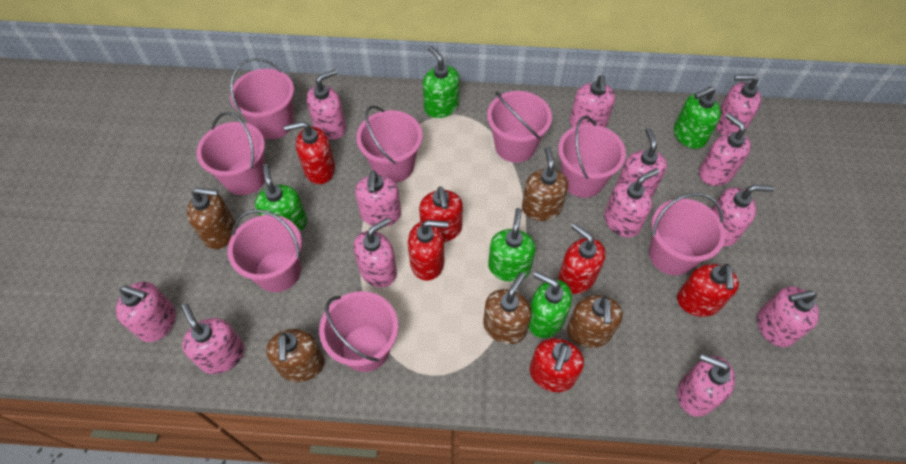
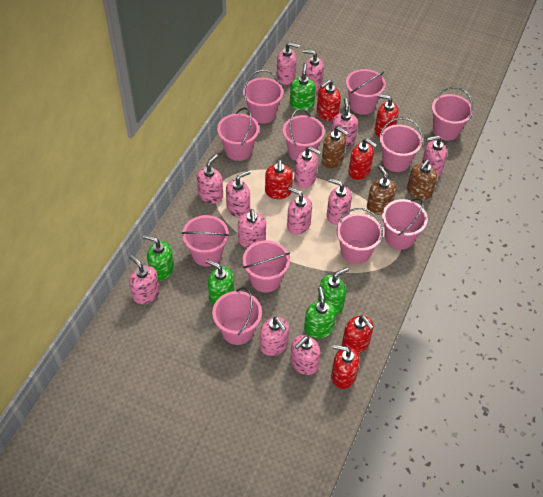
brown soap dispenser: 5 -> 3
pink bucket: 8 -> 11

